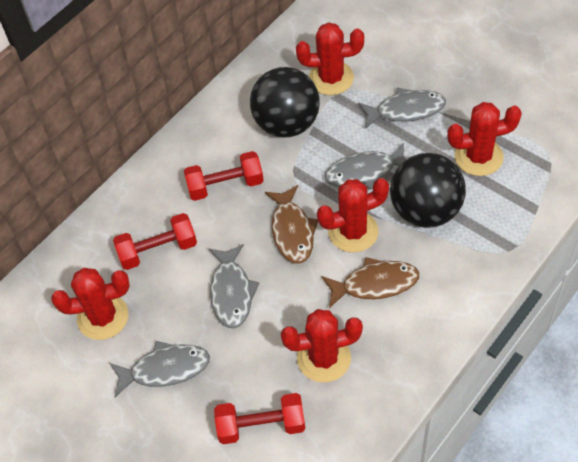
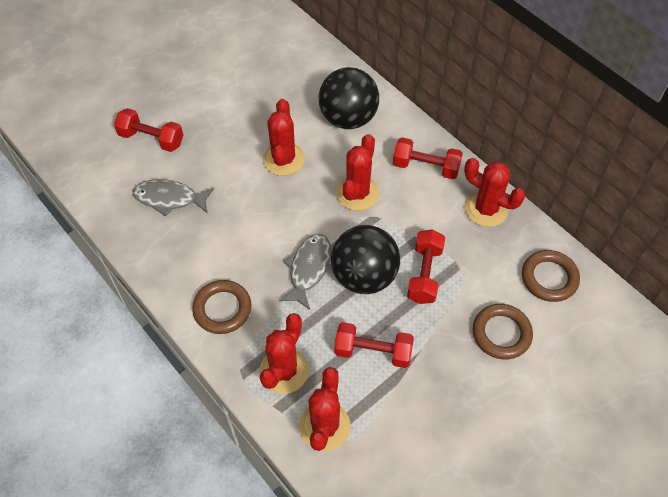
brown fish: 2 -> 0
brown ring: 0 -> 3
grey fish: 4 -> 2
red dumbbell: 3 -> 4

